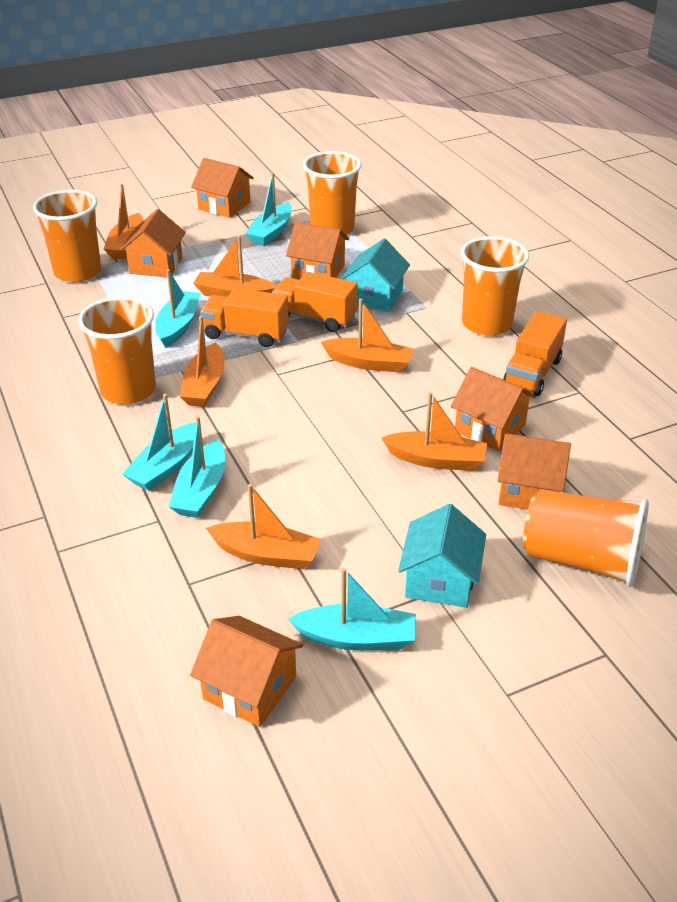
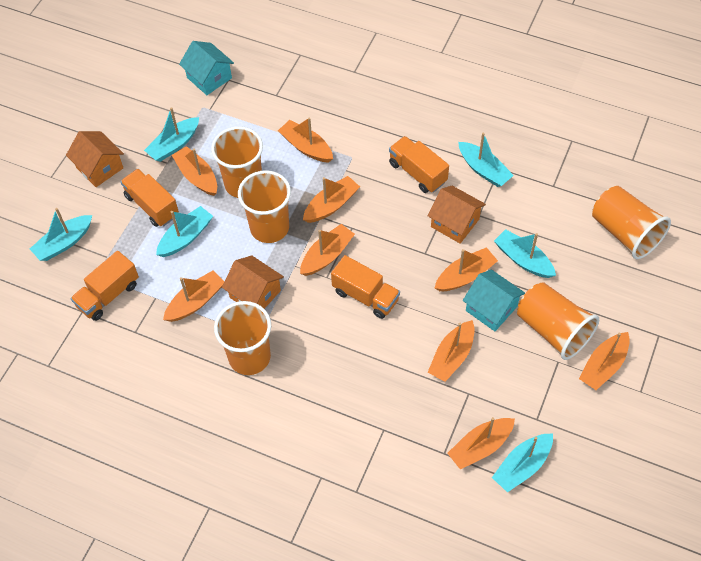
orange boat: 6 -> 9
orange house: 6 -> 3
orange truck: 3 -> 4
turquoise boat: 5 -> 6

